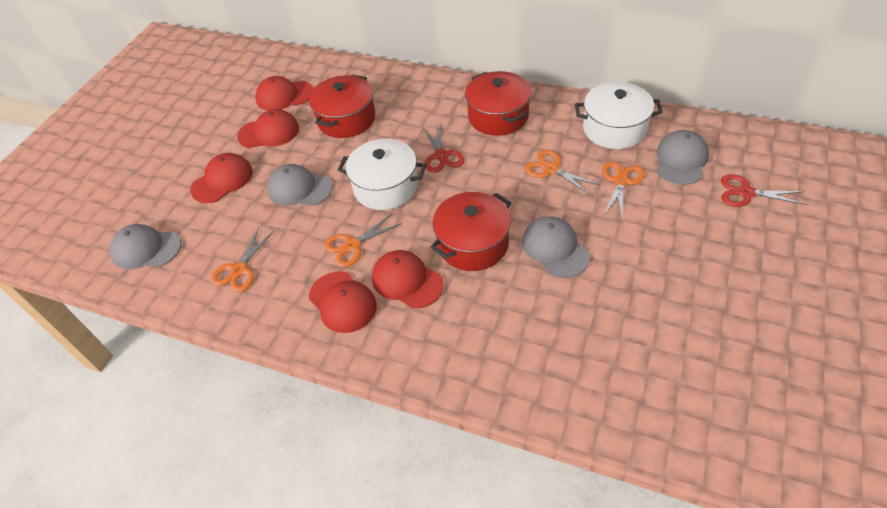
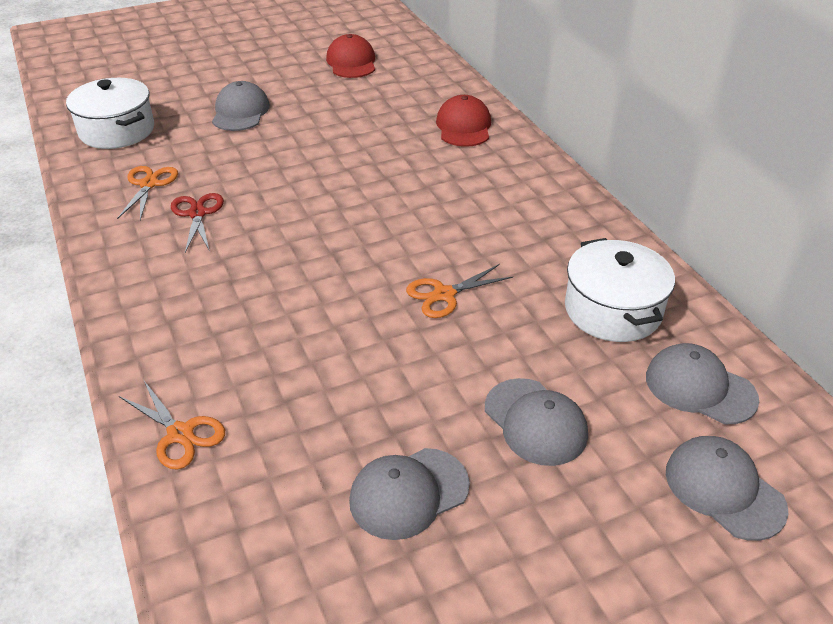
grey cap: 4 -> 5
orange scissors: 4 -> 3
red cap: 5 -> 2
red pot: 3 -> 0
red scissors: 2 -> 1

